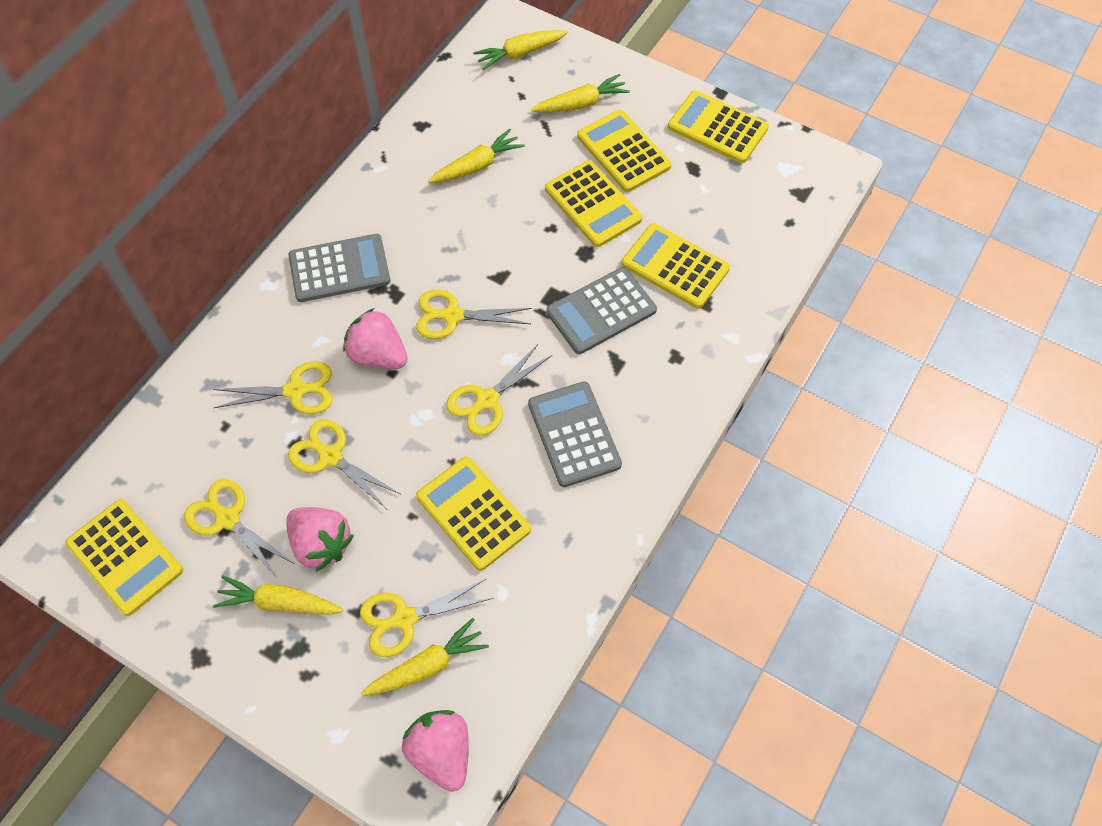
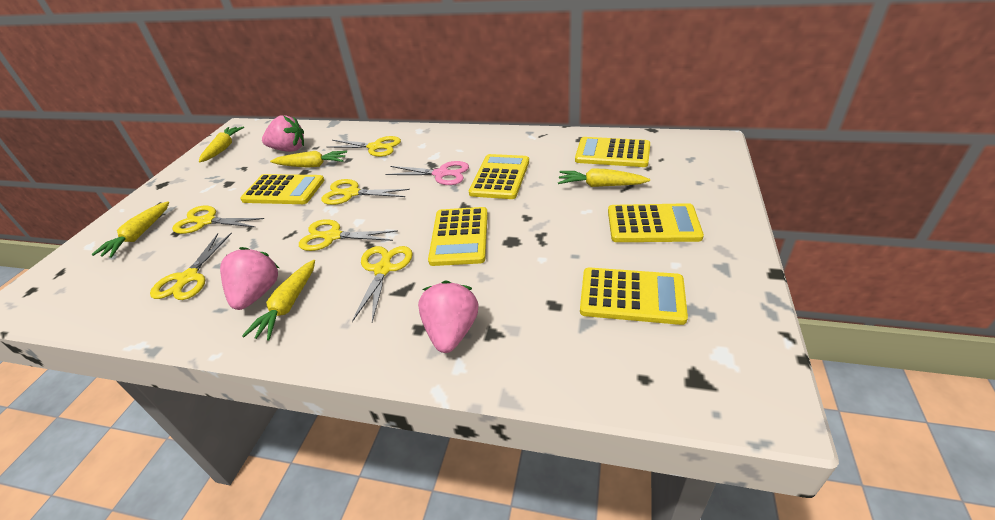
grey calculator: 3 -> 0
pink scissors: 0 -> 1

